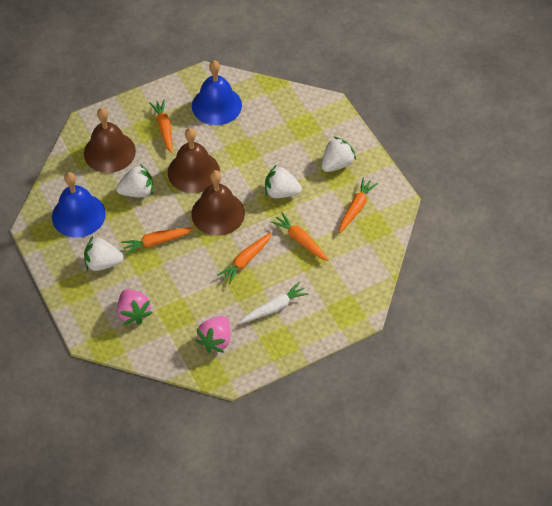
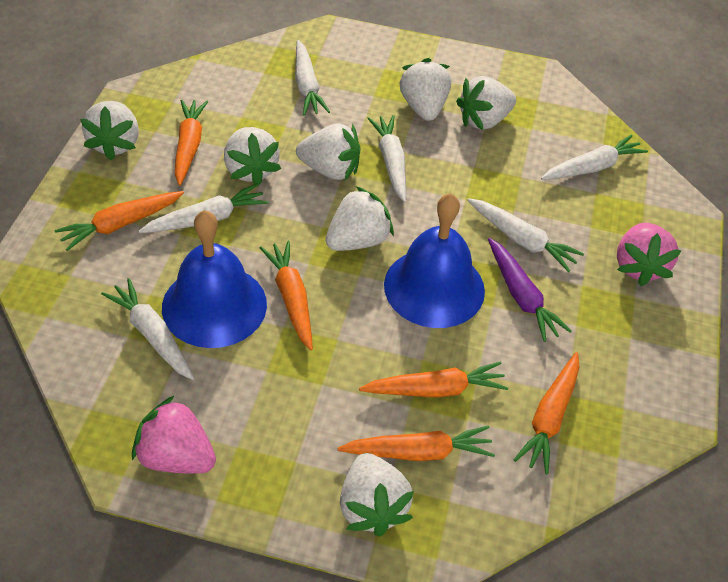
brown bell: 3 -> 0
orange carrot: 5 -> 6
purple carrot: 0 -> 1
white carrot: 1 -> 6
white strawberry: 4 -> 7

